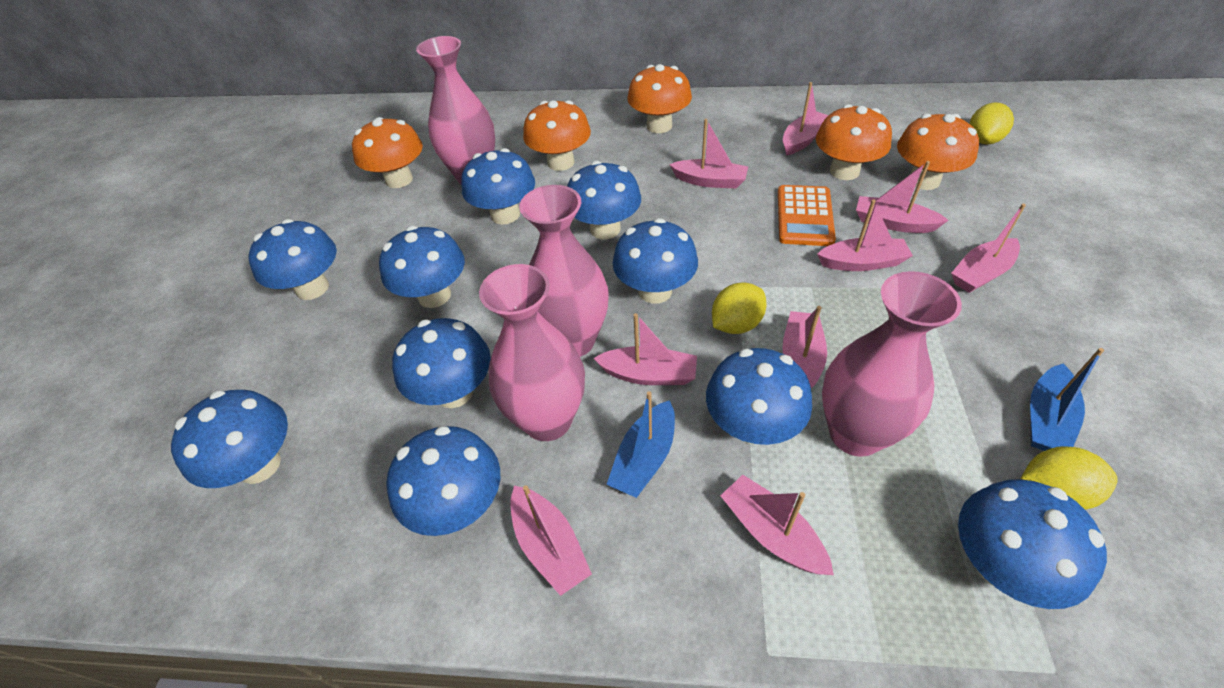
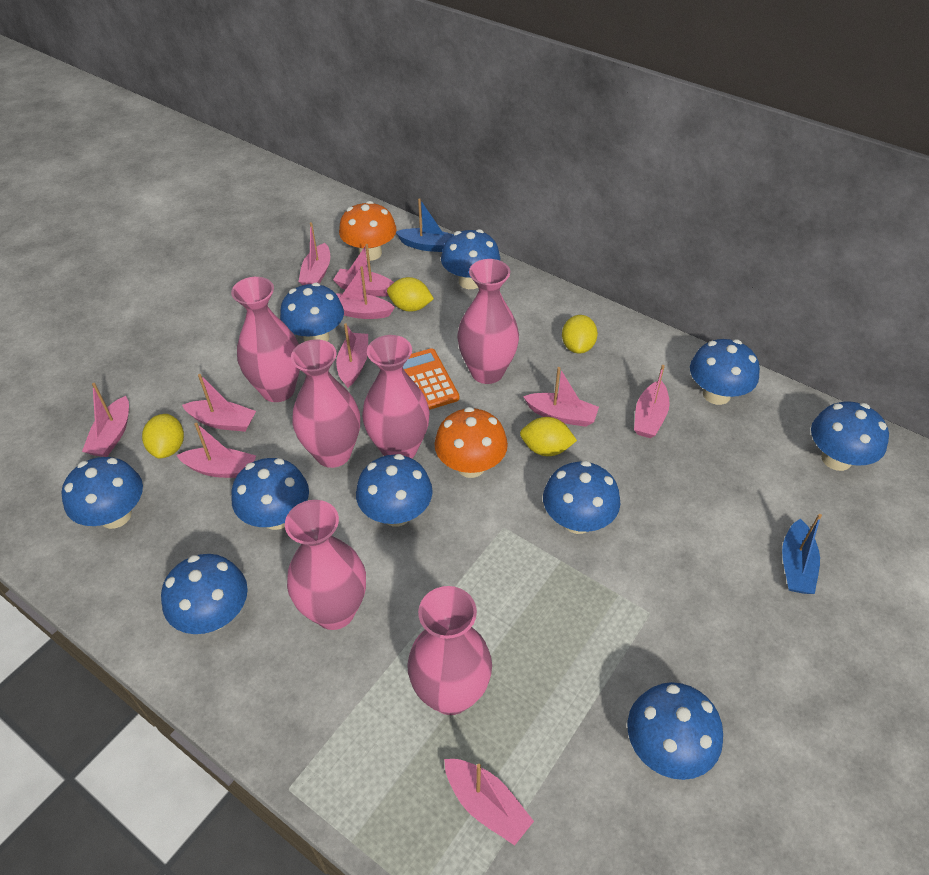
orange mushroom: 5 -> 2
pink boat: 9 -> 10
pink vase: 4 -> 6
yellow lemon: 3 -> 4

